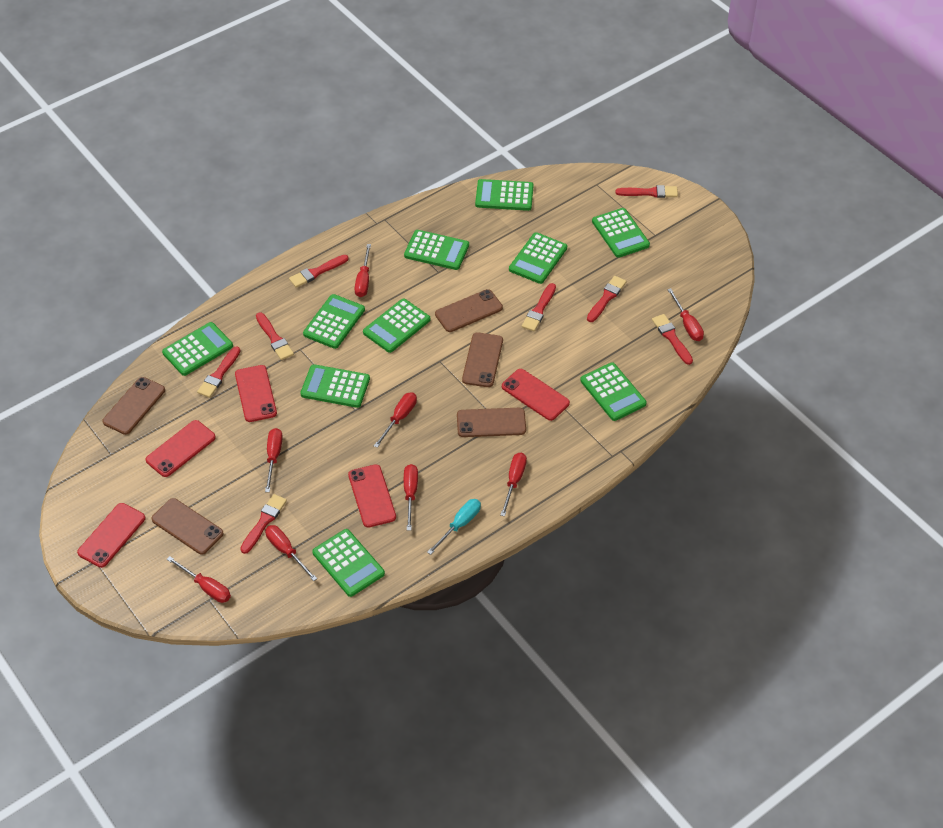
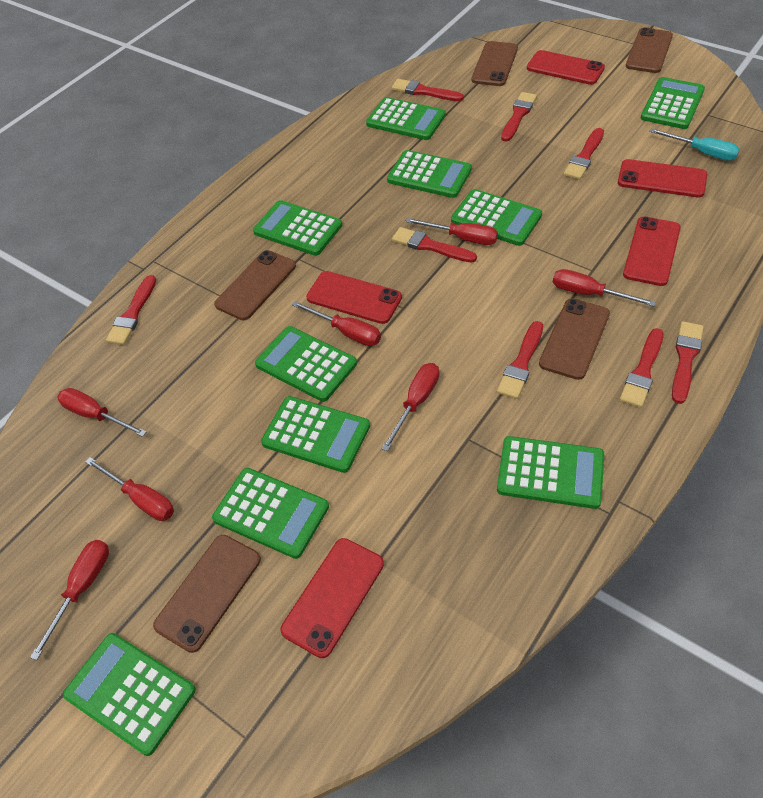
red screwdriver: 8 -> 7

